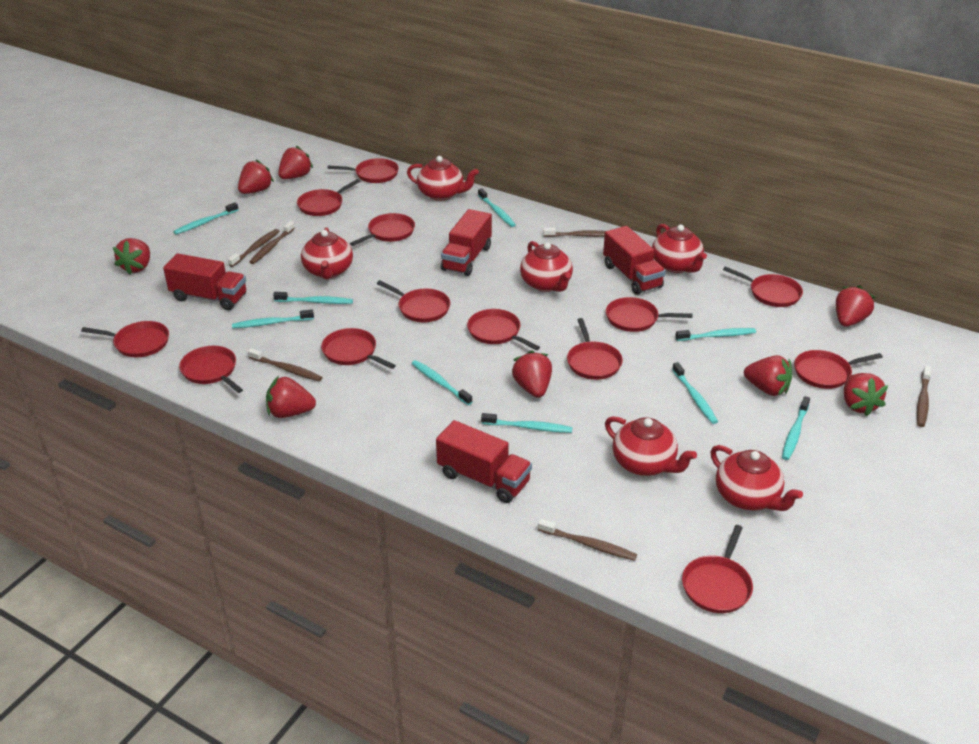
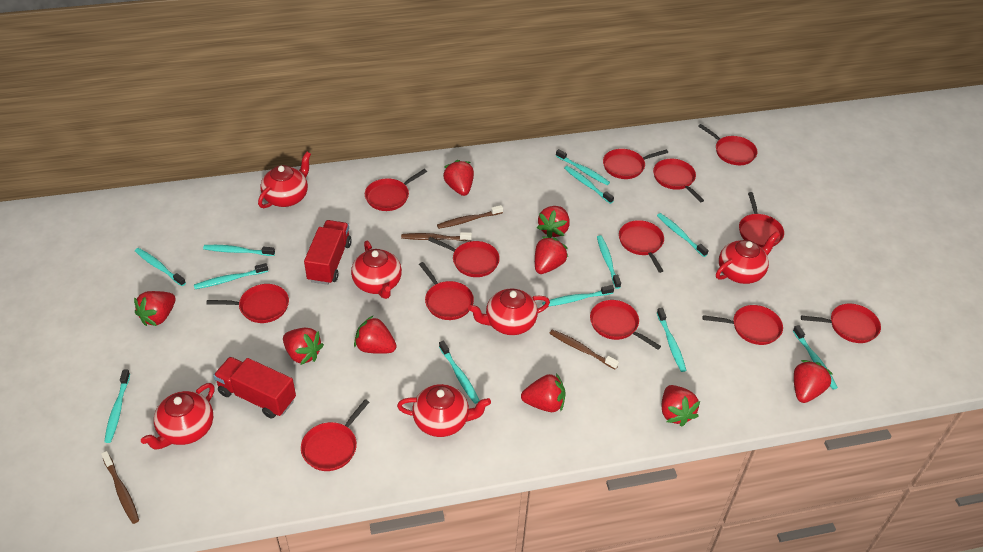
brown toothbrush: 6 -> 4
red strawberry: 8 -> 9
red truck: 4 -> 2
turquoise toothbrush: 9 -> 12

